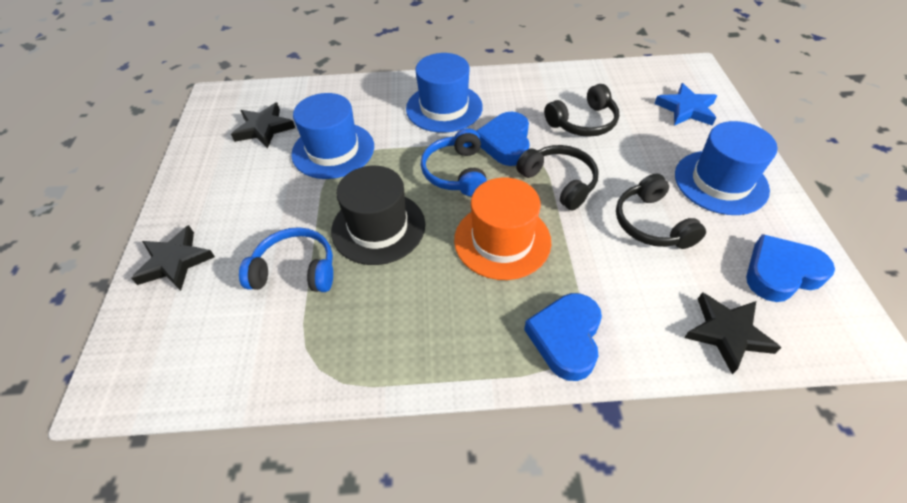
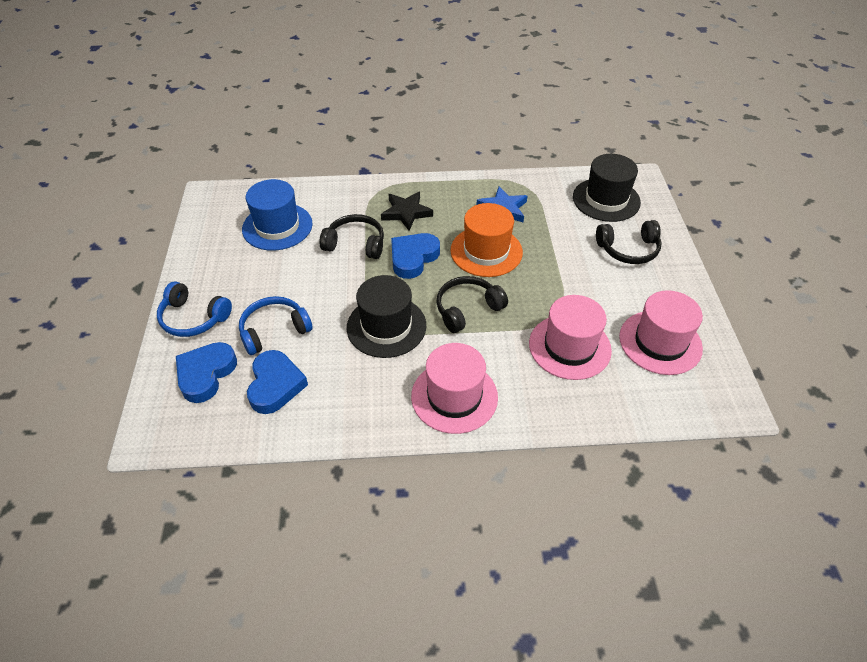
black hat: 1 -> 2
black star: 3 -> 1
blue hat: 3 -> 1
pink hat: 0 -> 3

